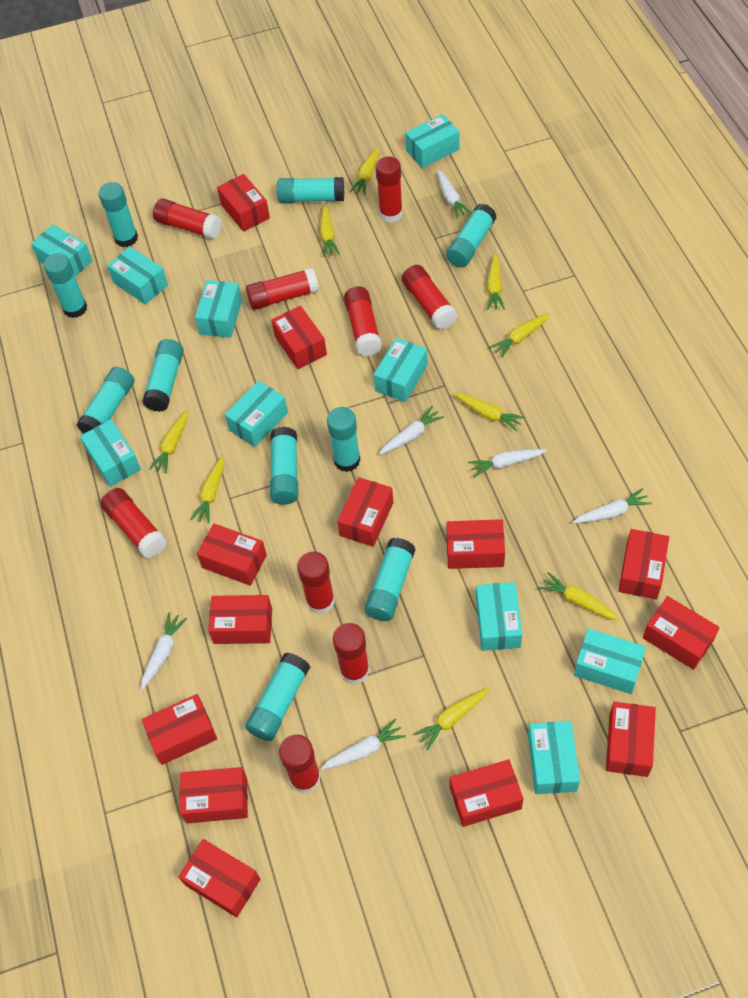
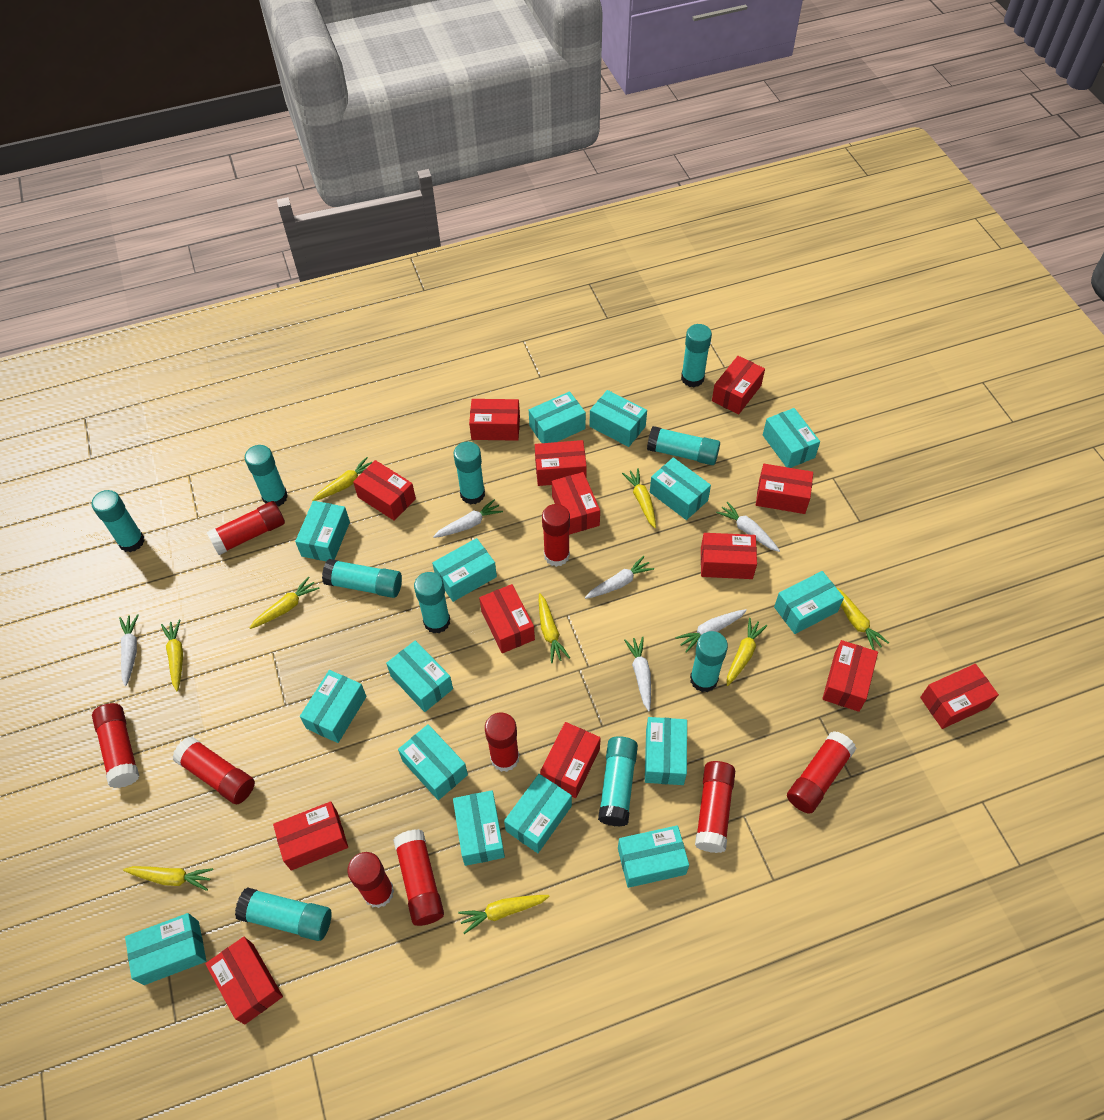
turquoise box: 10 -> 15

